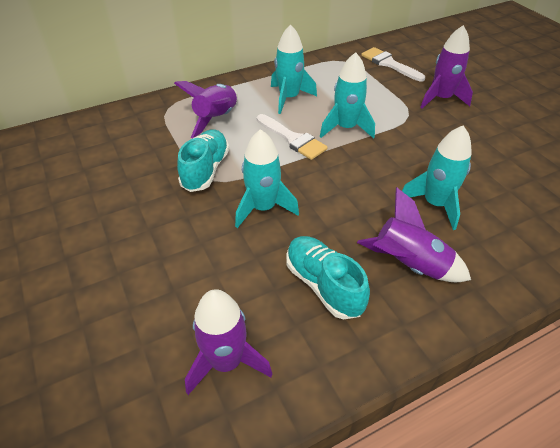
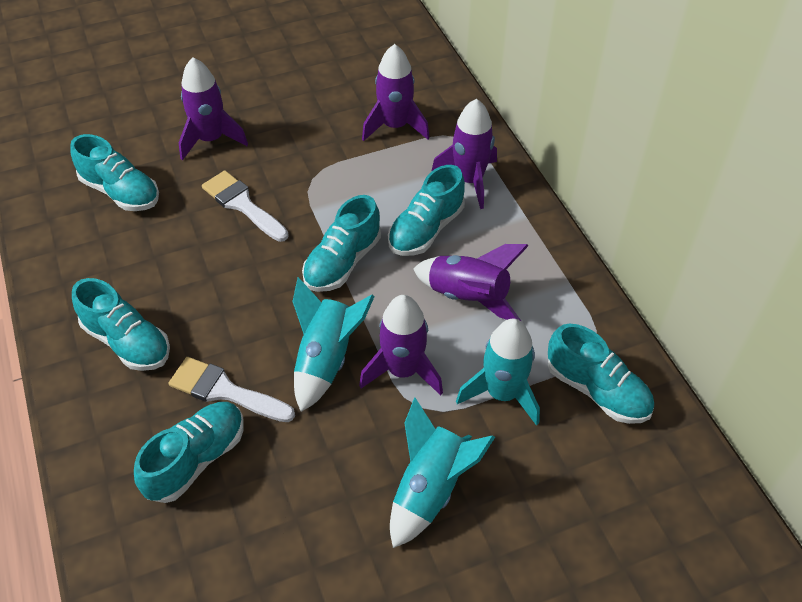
purple rocket: 4 -> 5
turquoise rocket: 4 -> 3
turquoise shoe: 2 -> 6

